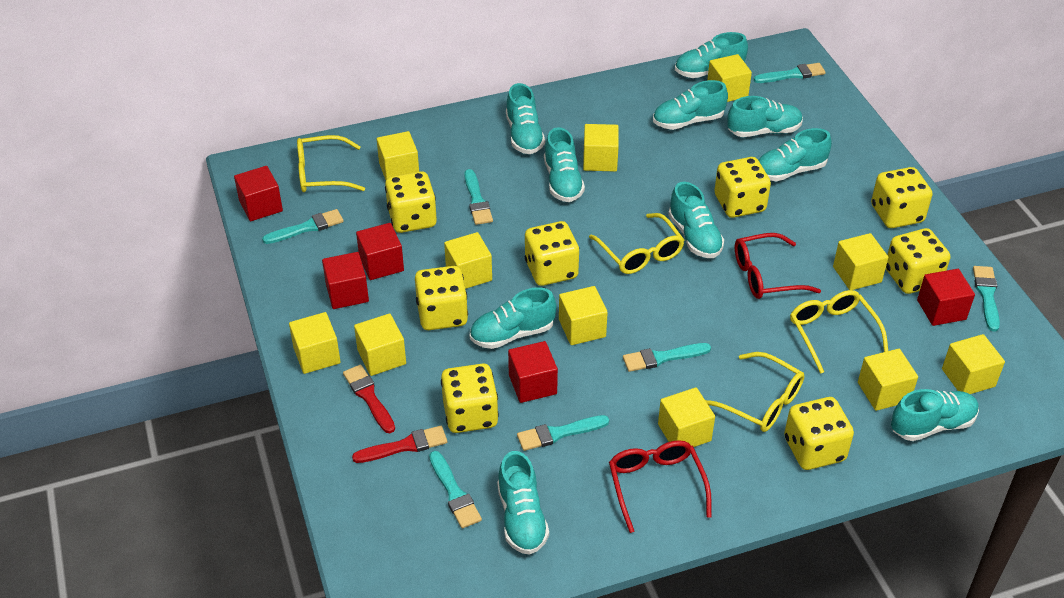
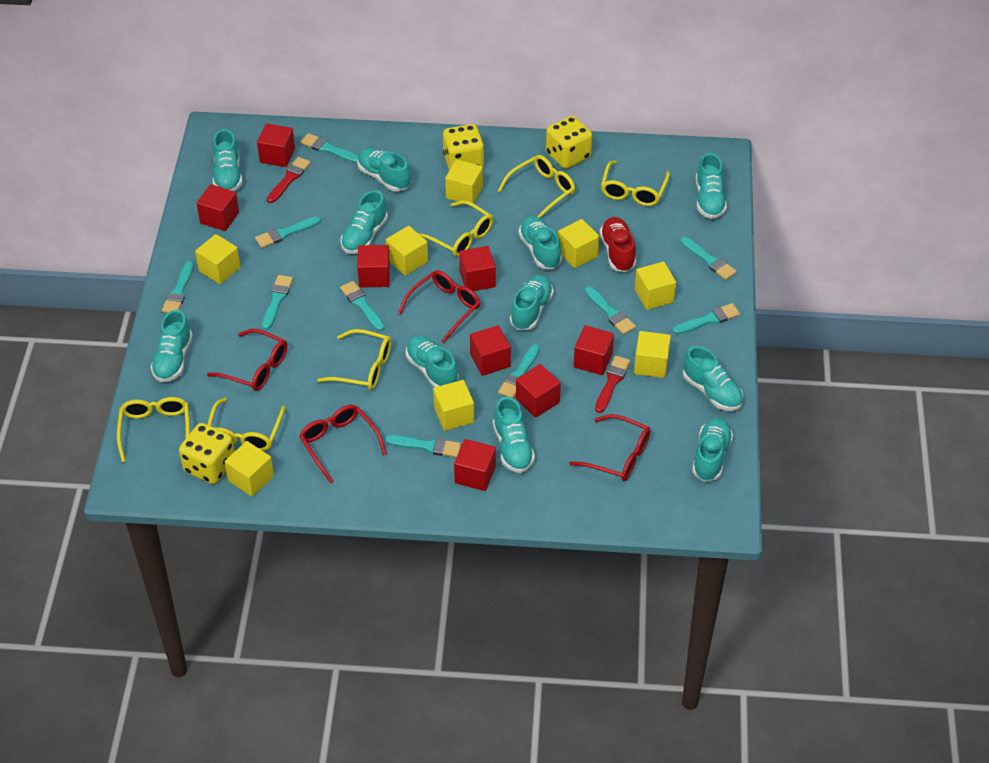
red cube: 5 -> 8
red glasses: 2 -> 4
red shoe: 0 -> 1
turquoise brush: 7 -> 10
turquoise shoe: 10 -> 11
yellow cube: 11 -> 8
yellow dice: 8 -> 3
yellow glasses: 4 -> 6

